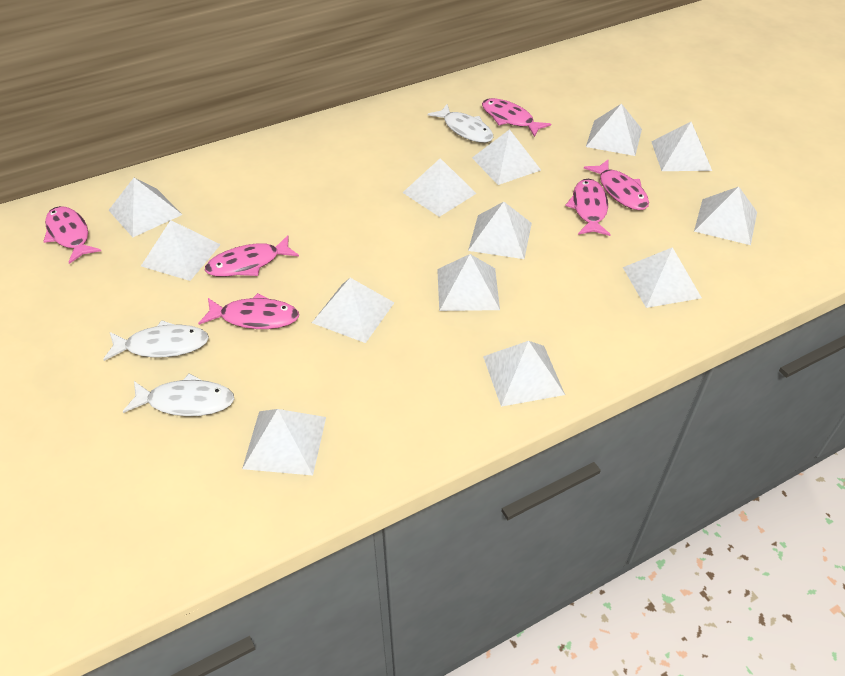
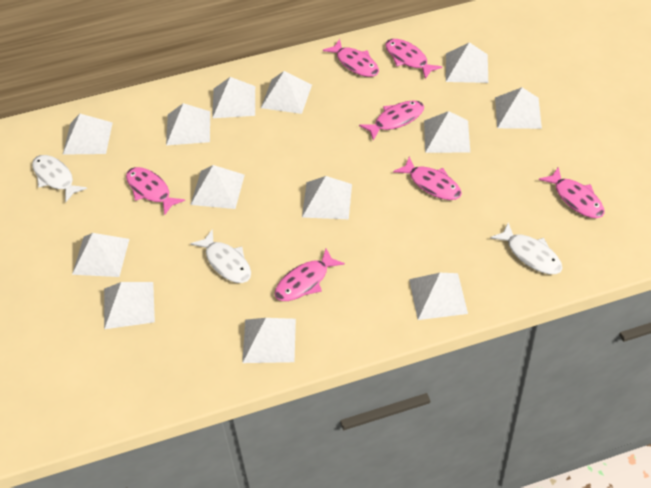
pink fish: 6 -> 7

